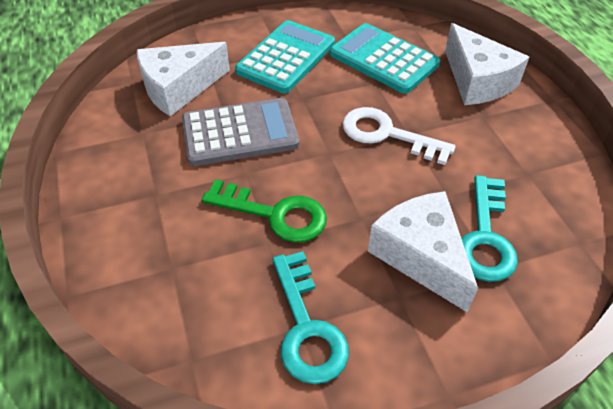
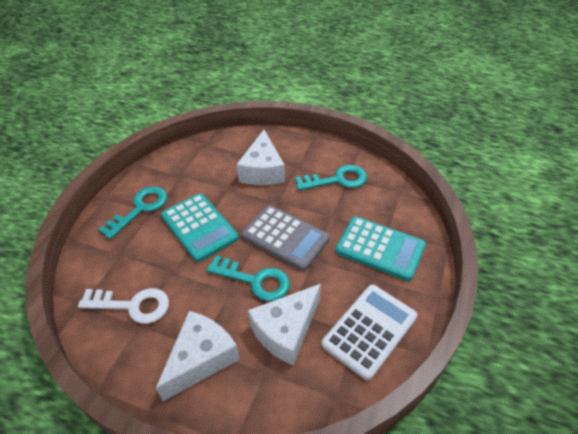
green key: 1 -> 0
turquoise key: 2 -> 3
white calculator: 0 -> 1

